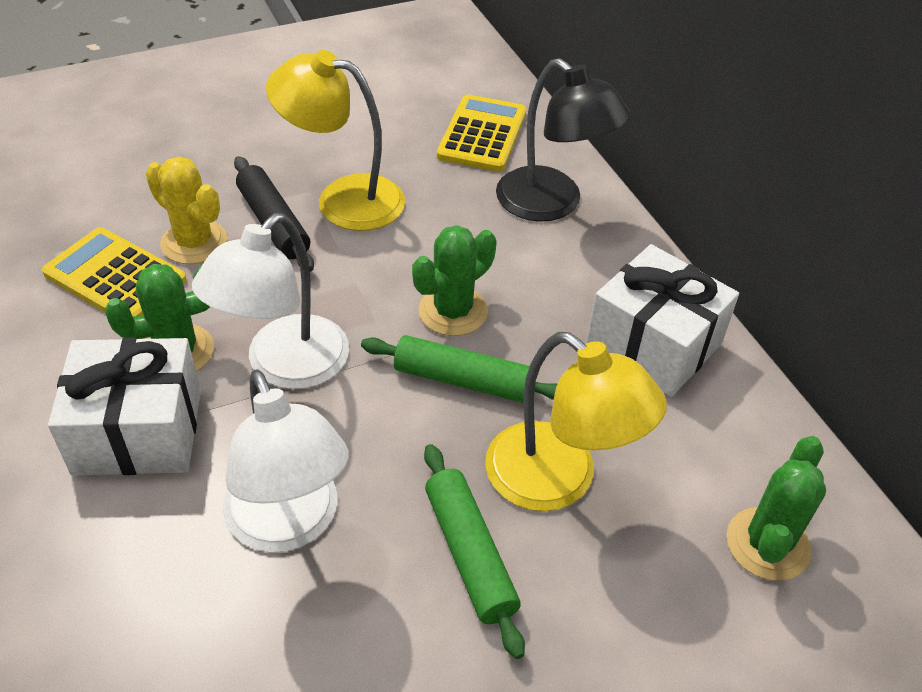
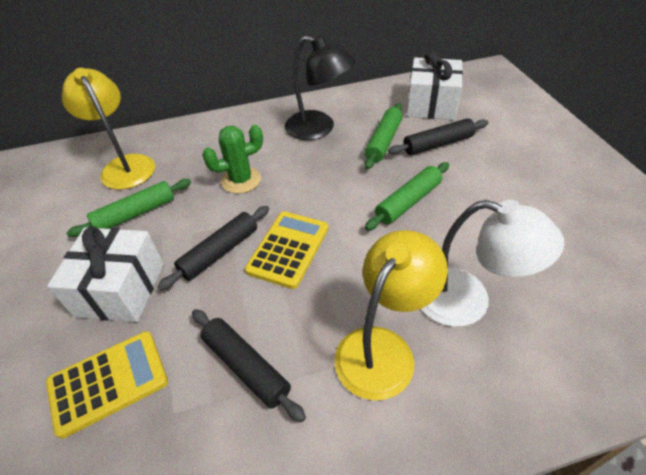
black rolling pin: 1 -> 3
green cactus: 3 -> 1
green rolling pin: 2 -> 3
white lamp: 2 -> 1
yellow cactus: 1 -> 0

